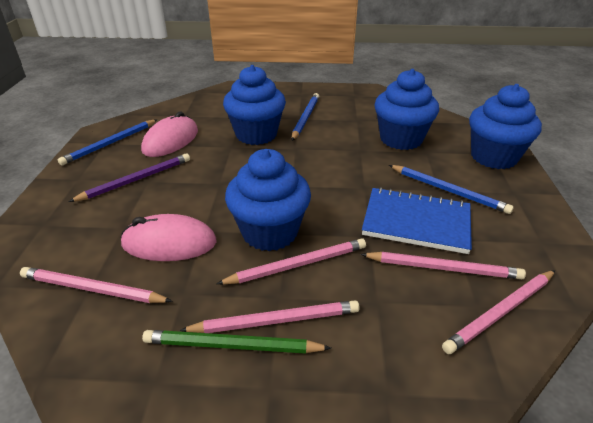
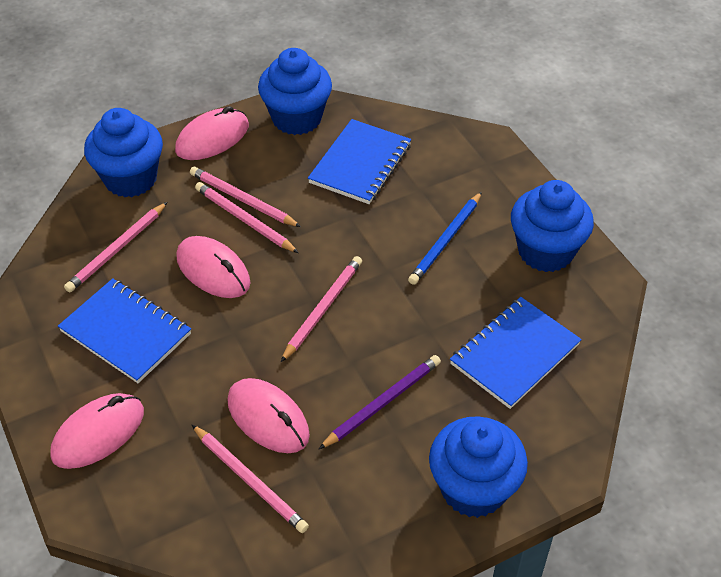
blue notebook: 1 -> 3
blue pencil: 3 -> 1
green pencil: 1 -> 0
pink mouse: 2 -> 4

